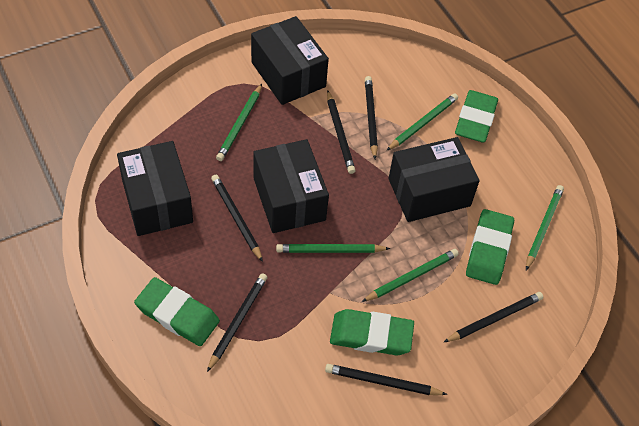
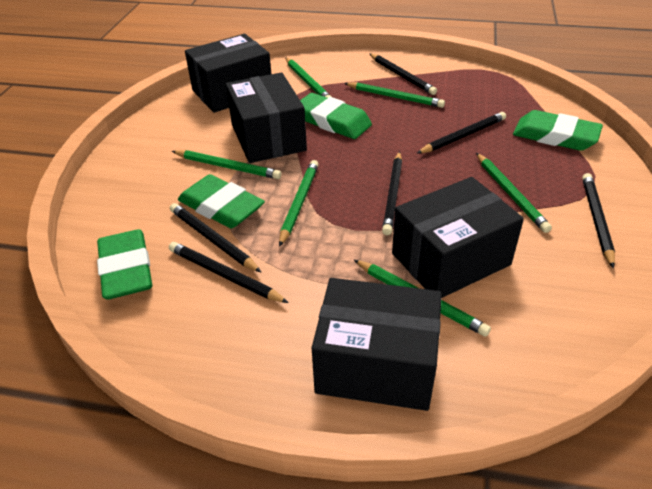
green pencil: 5 -> 6

